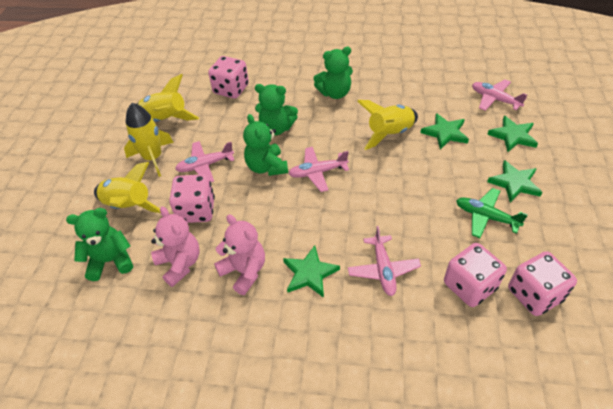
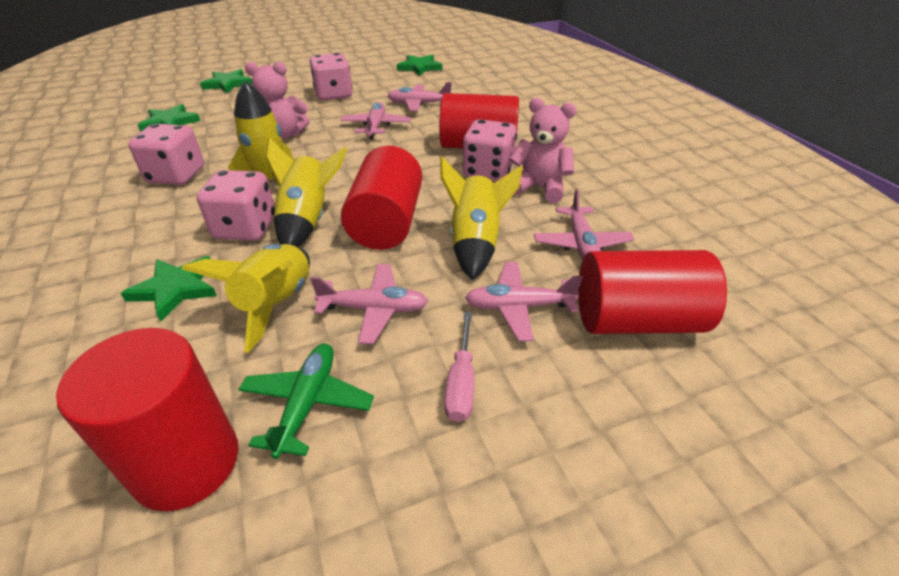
green teddy bear: 4 -> 0
pink plane: 4 -> 5
pink screwdriver: 0 -> 1
red cylinder: 0 -> 4

